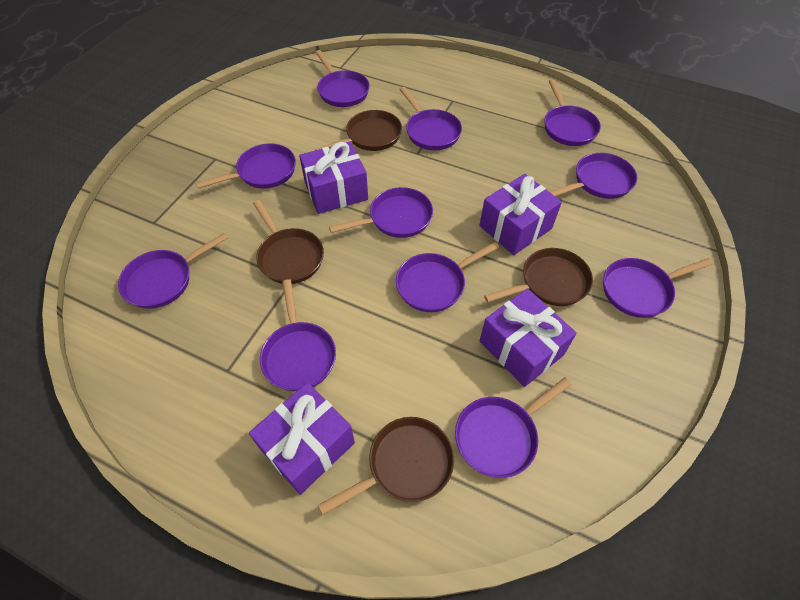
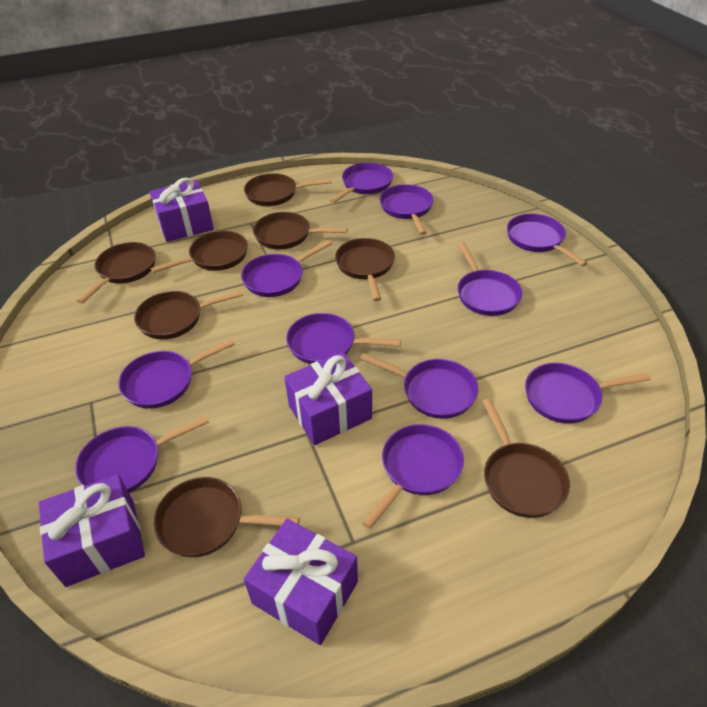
brown pan: 4 -> 8

